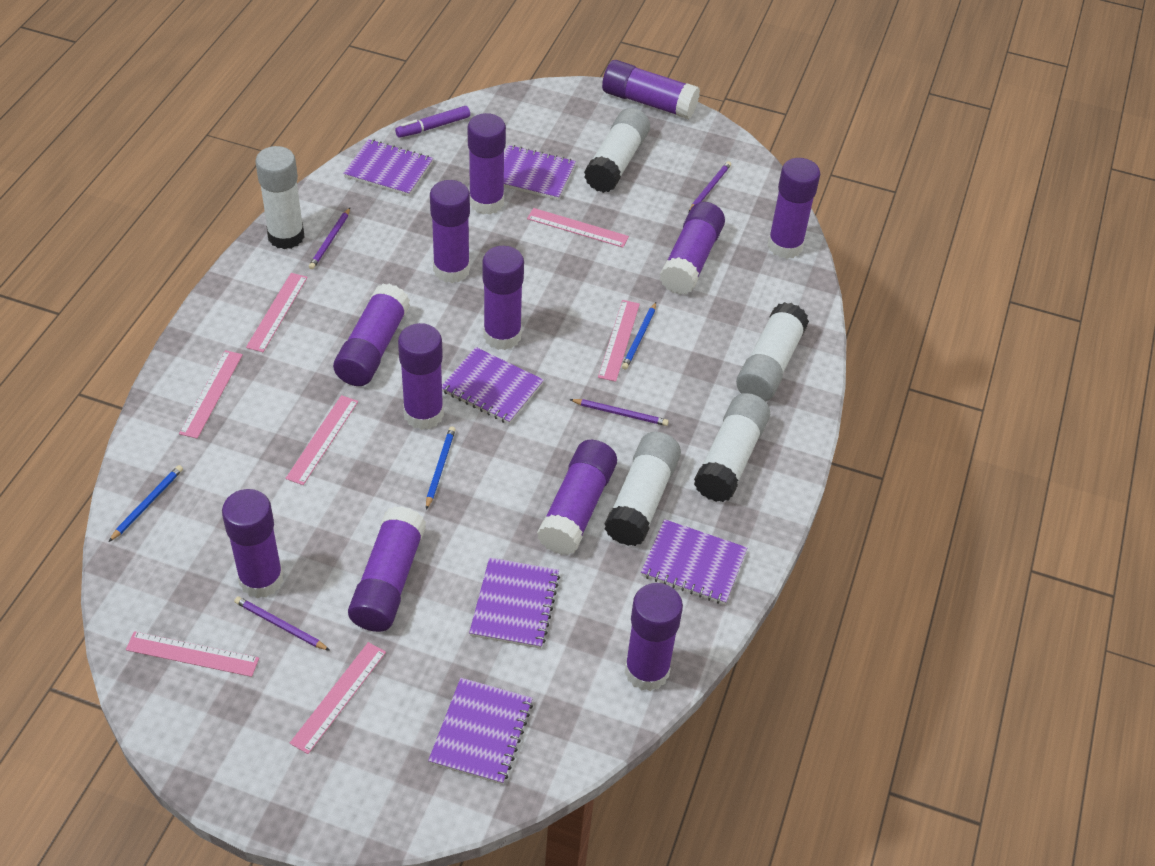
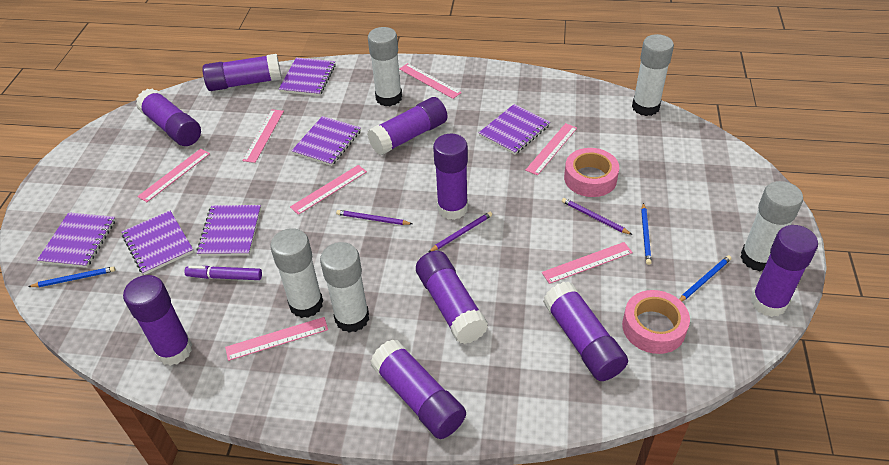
pink tape: 0 -> 2
purple glue stick: 12 -> 9
purple pencil: 4 -> 3

